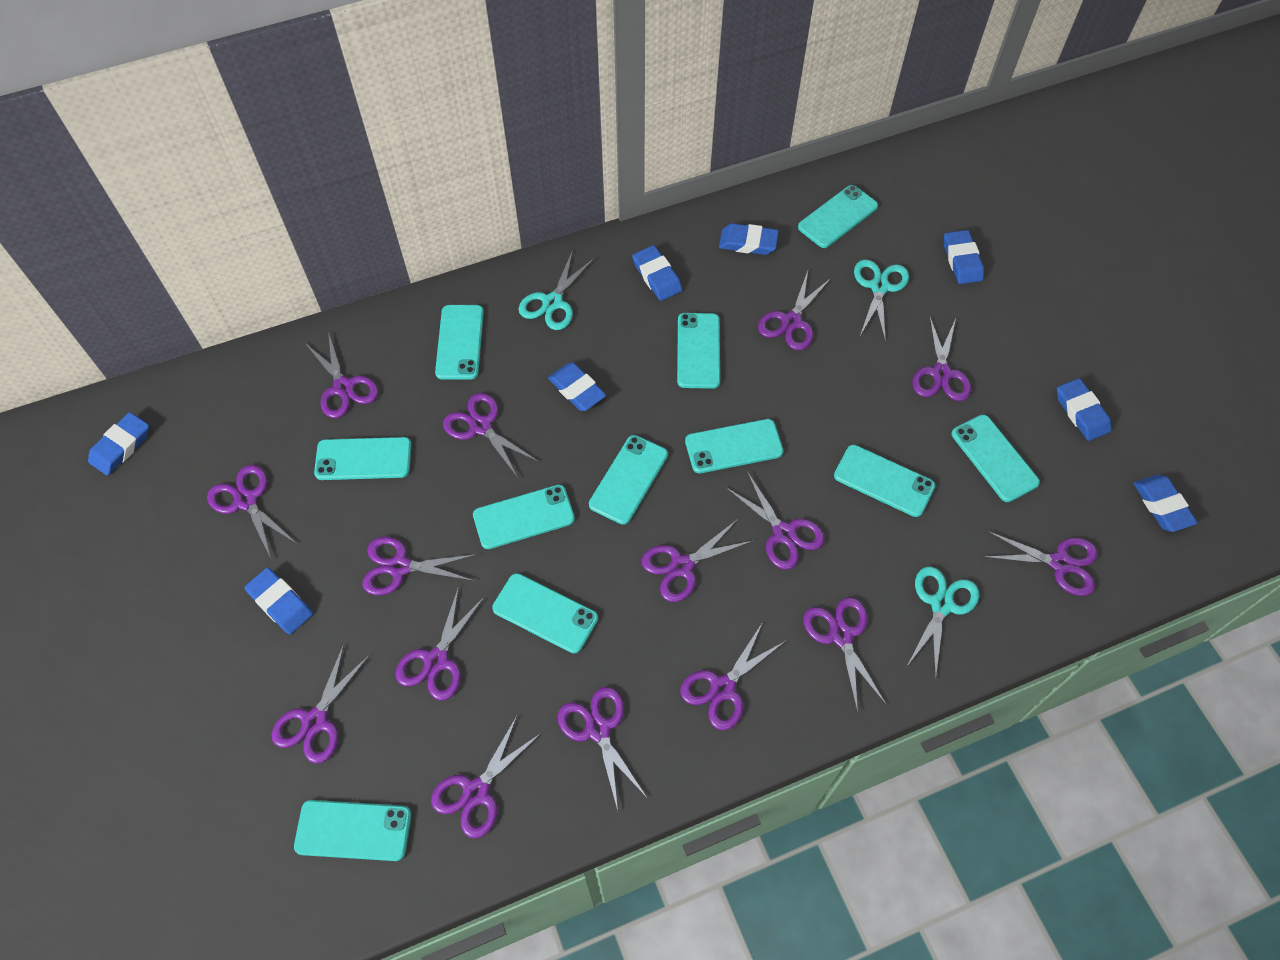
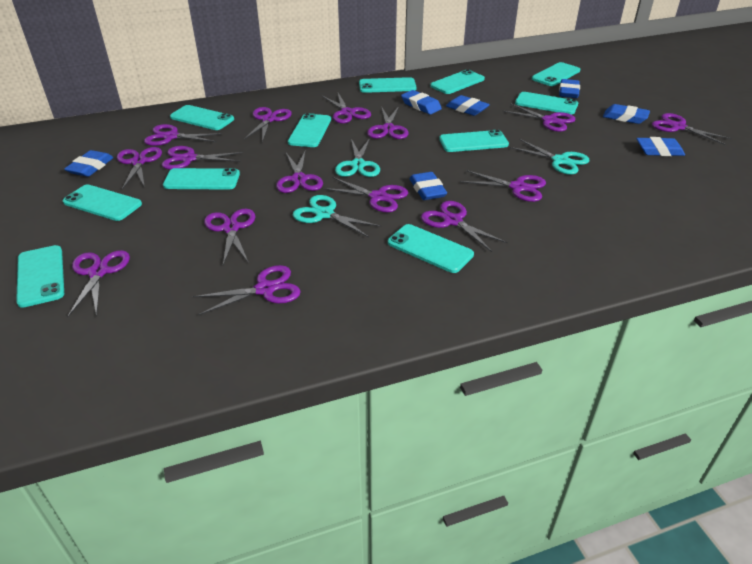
blue eraser: 8 -> 7

